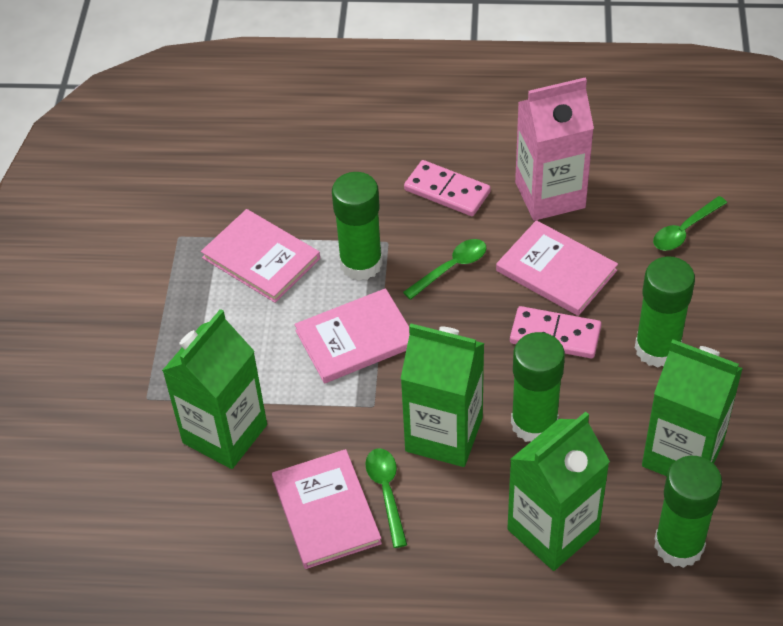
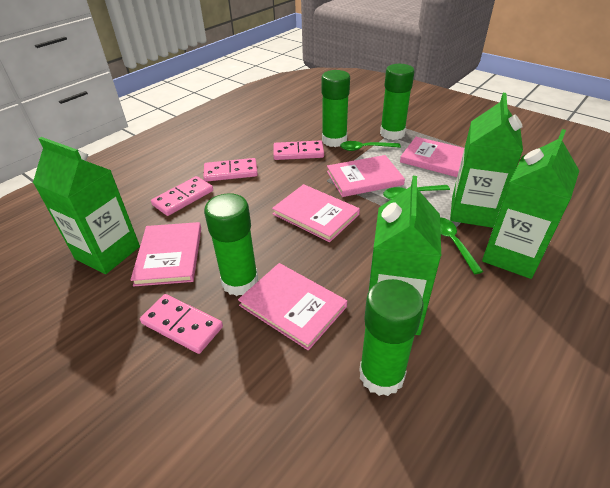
pink book: 4 -> 5
pink carton: 1 -> 0
pink domino: 2 -> 4

